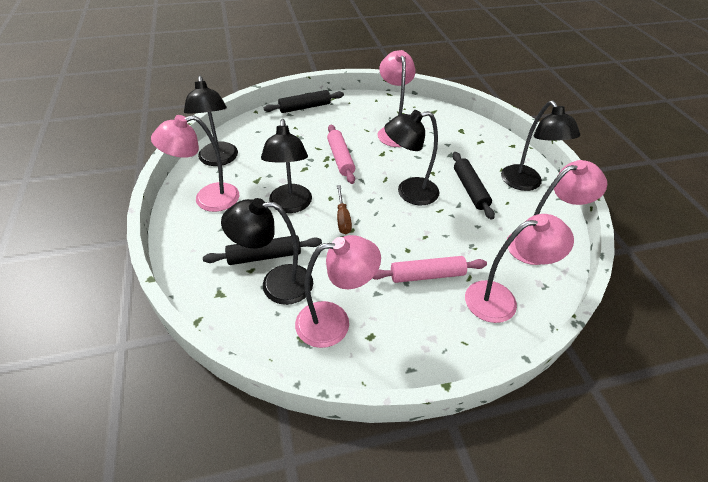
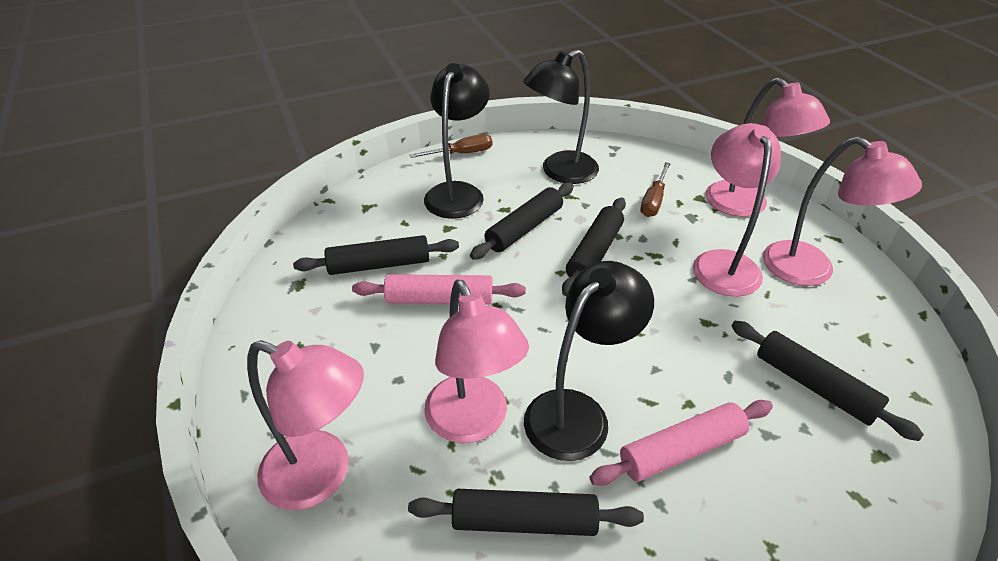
black lamp: 5 -> 3
black rolling pin: 3 -> 5
brown screwdriver: 1 -> 2

